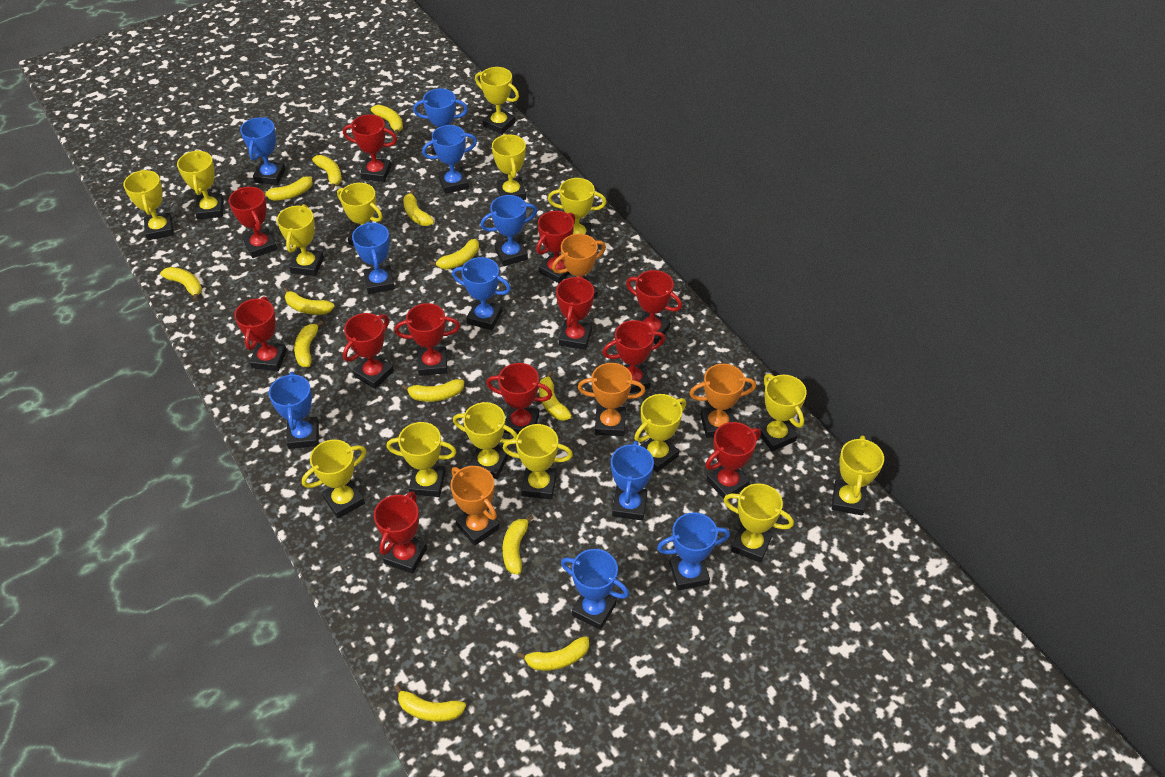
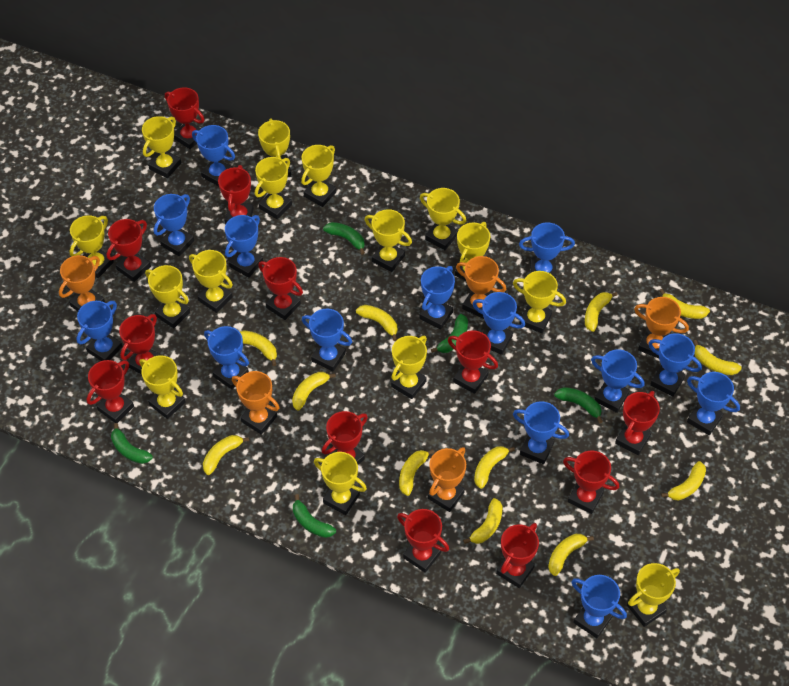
blue trophy: 10 -> 14
green banana: 0 -> 5
orange trophy: 4 -> 5
yellow banana: 13 -> 12

